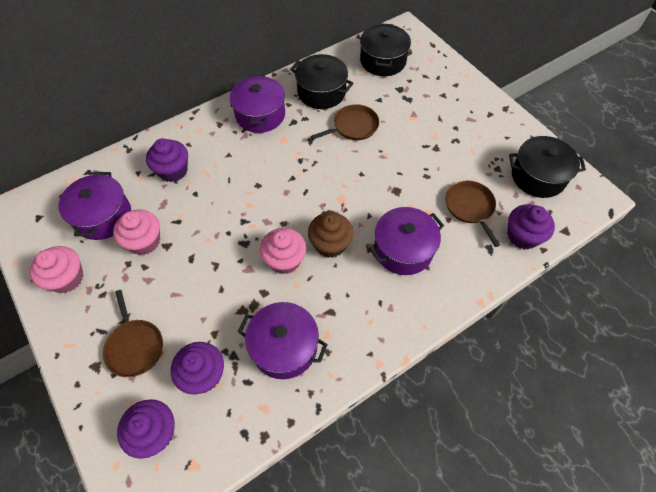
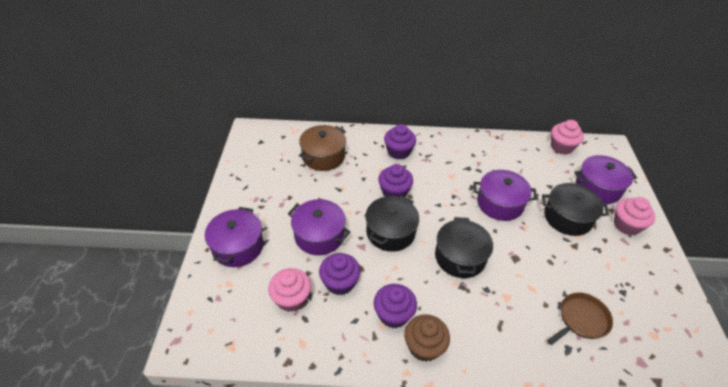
brown pan: 3 -> 1
brown pot: 0 -> 1

